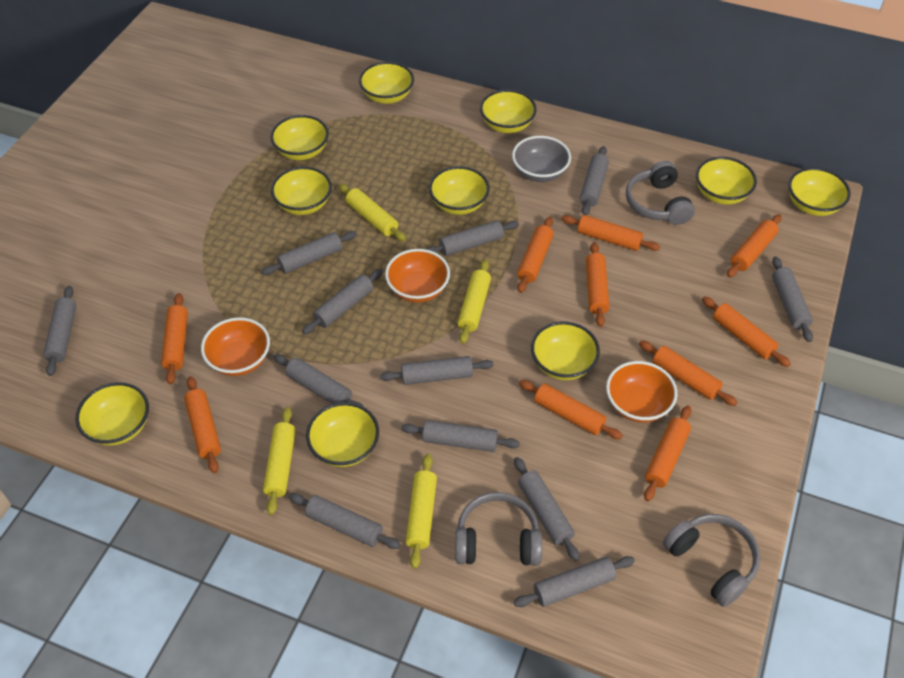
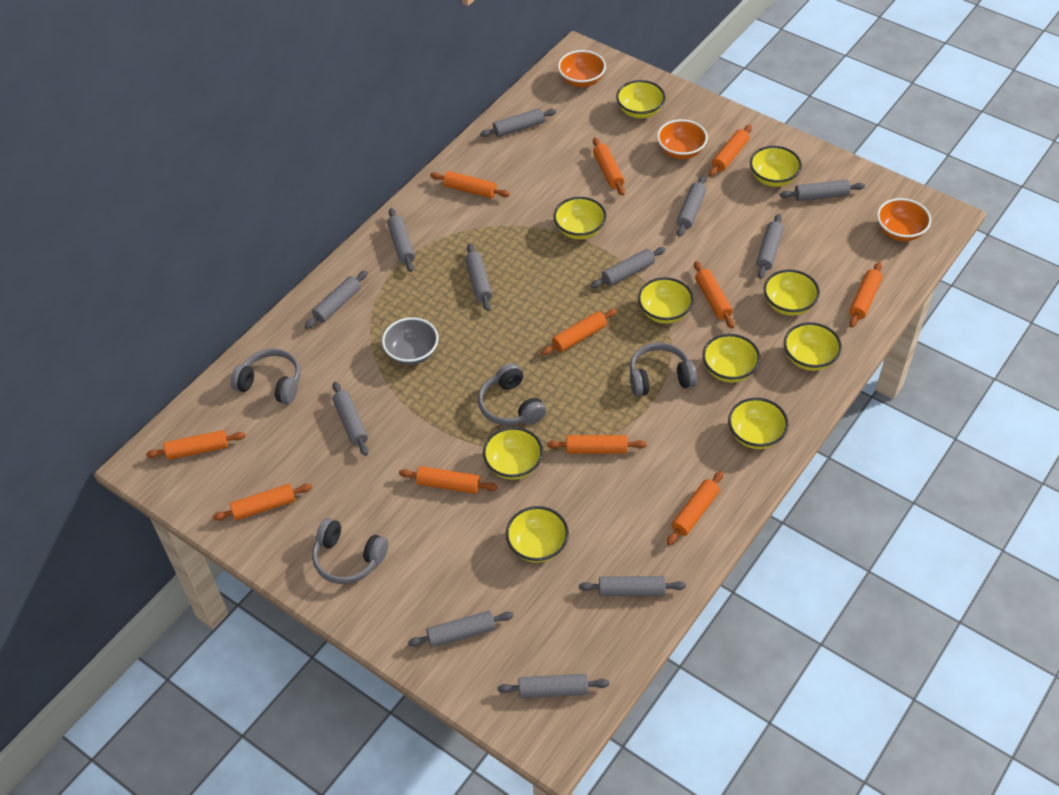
grey headphones: 3 -> 4
orange rolling pin: 10 -> 11
yellow rolling pin: 4 -> 0

